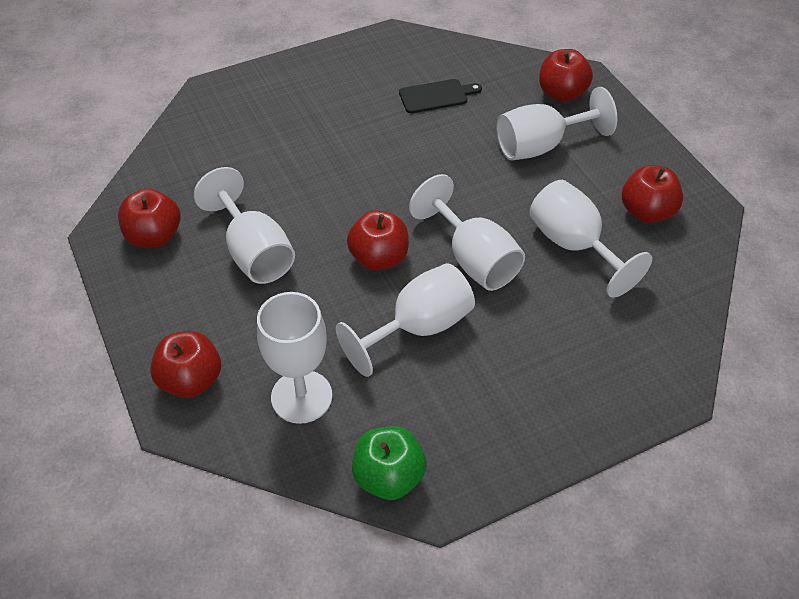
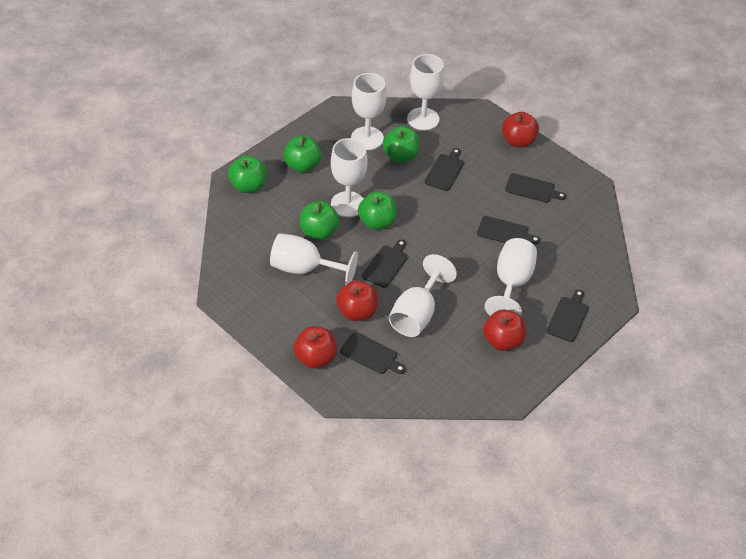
black cutting board: 1 -> 6
green apple: 1 -> 5
red apple: 5 -> 4

